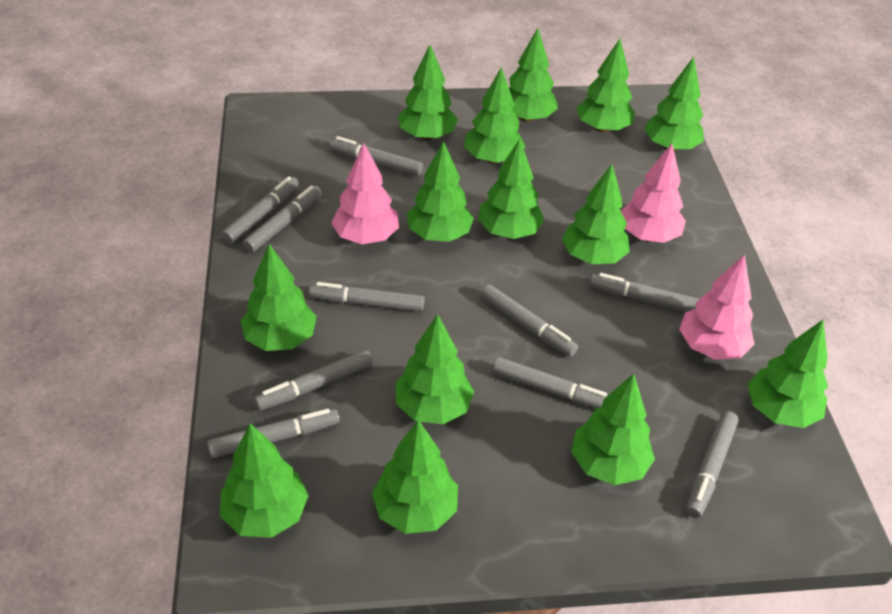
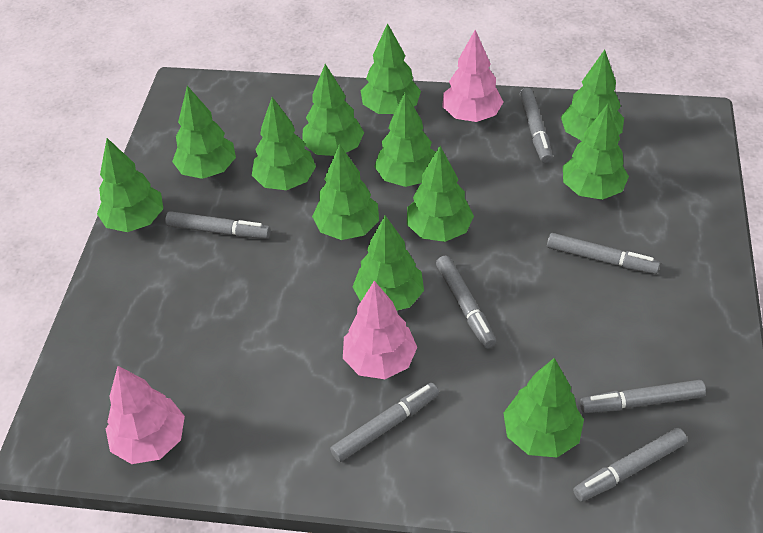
green tree: 14 -> 12
grey marker: 10 -> 7

